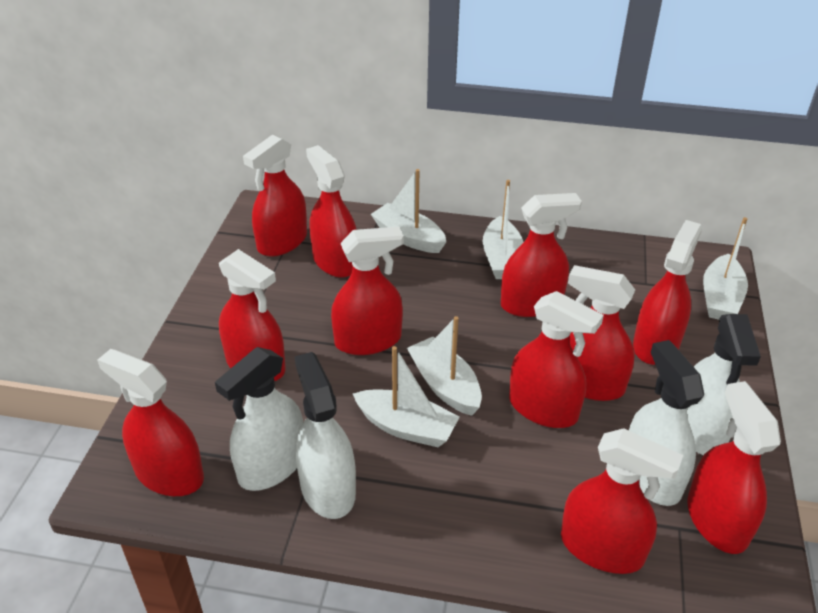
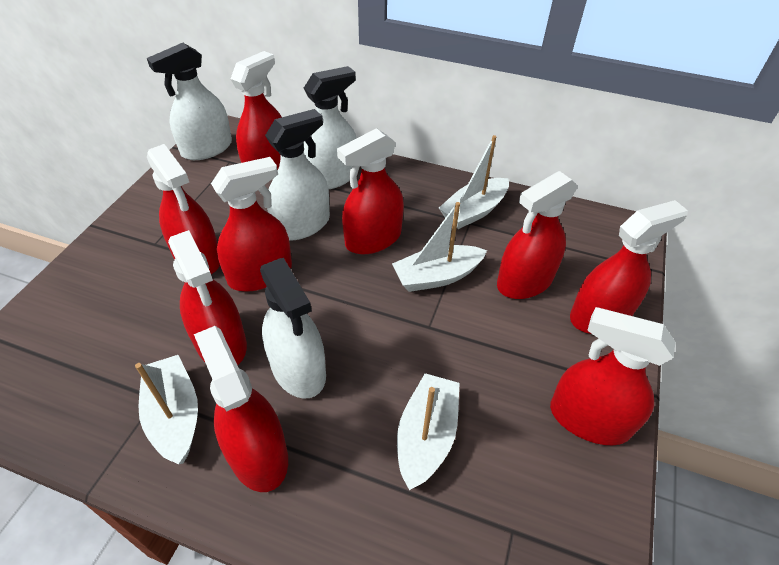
red spray bottle: 11 -> 9
white boat: 5 -> 4

